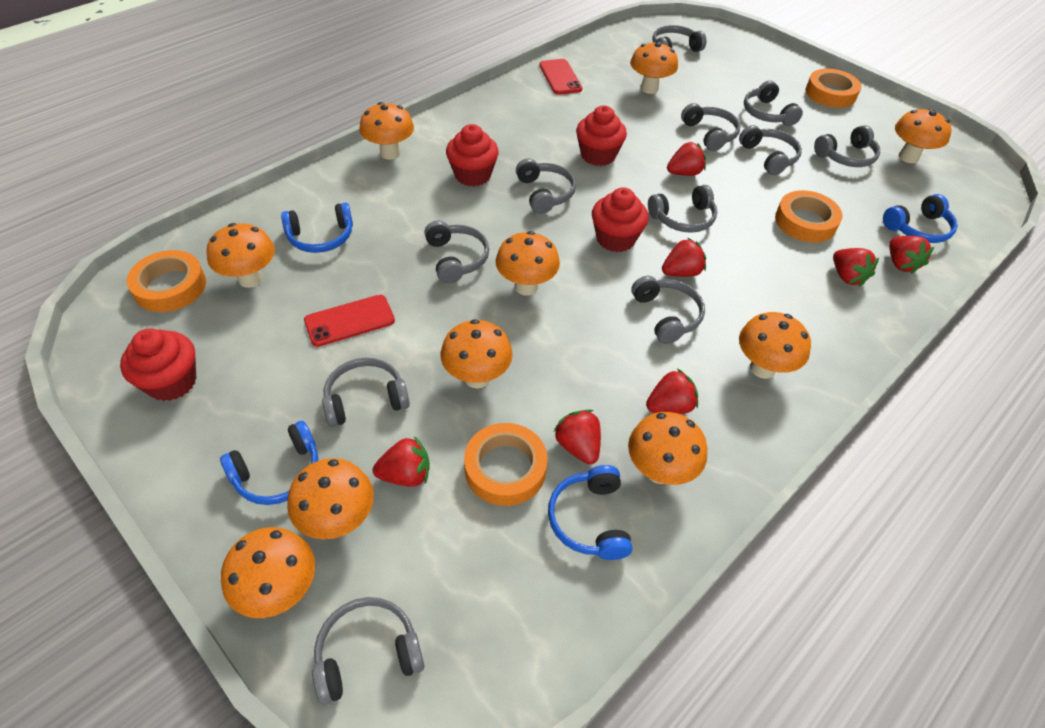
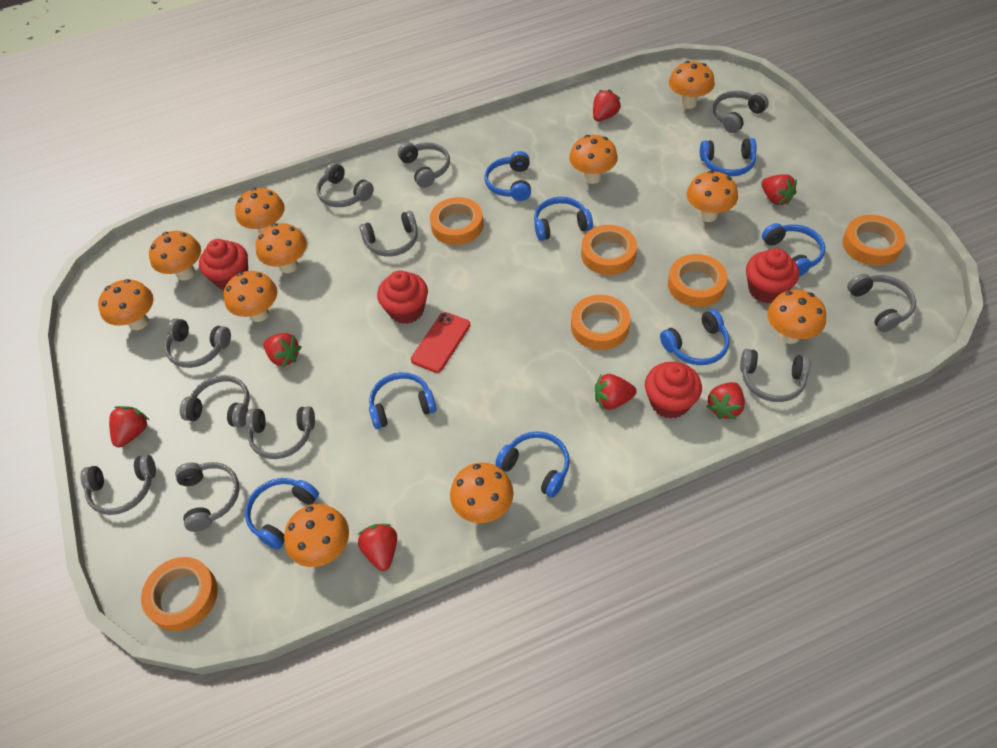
blue headphones: 4 -> 8
orange mushroom: 10 -> 11
orange tape: 4 -> 6
red phone: 2 -> 1

